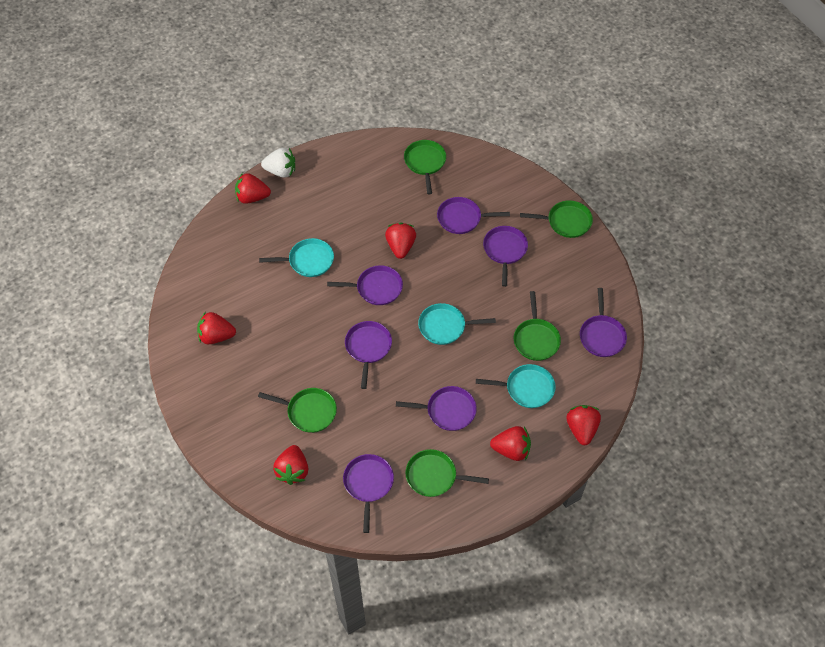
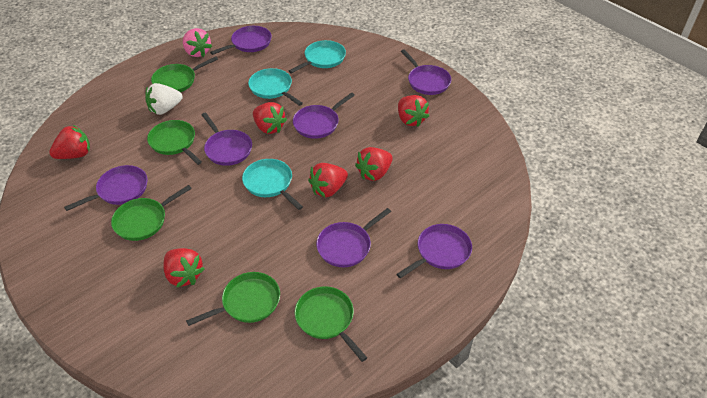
pink strawberry: 0 -> 1

